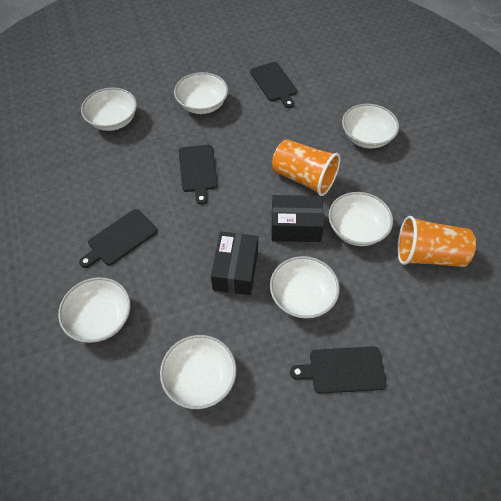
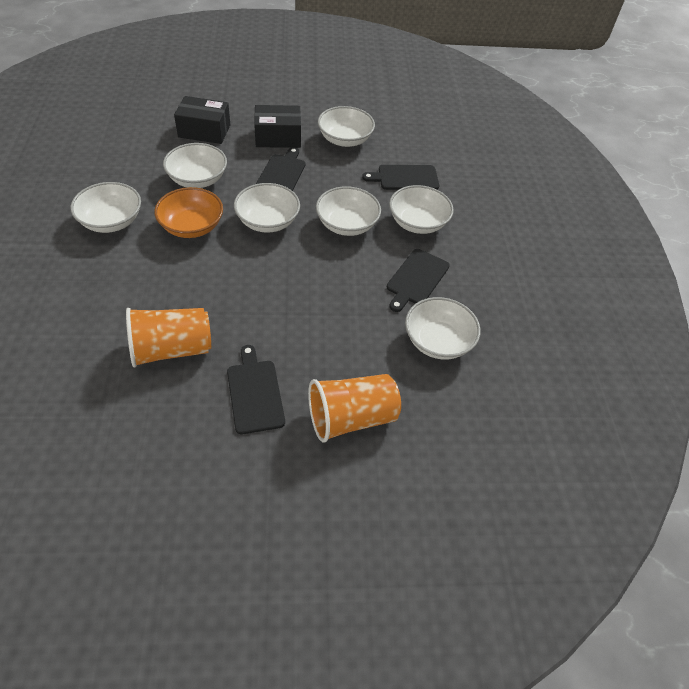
orange bowl: 0 -> 1

